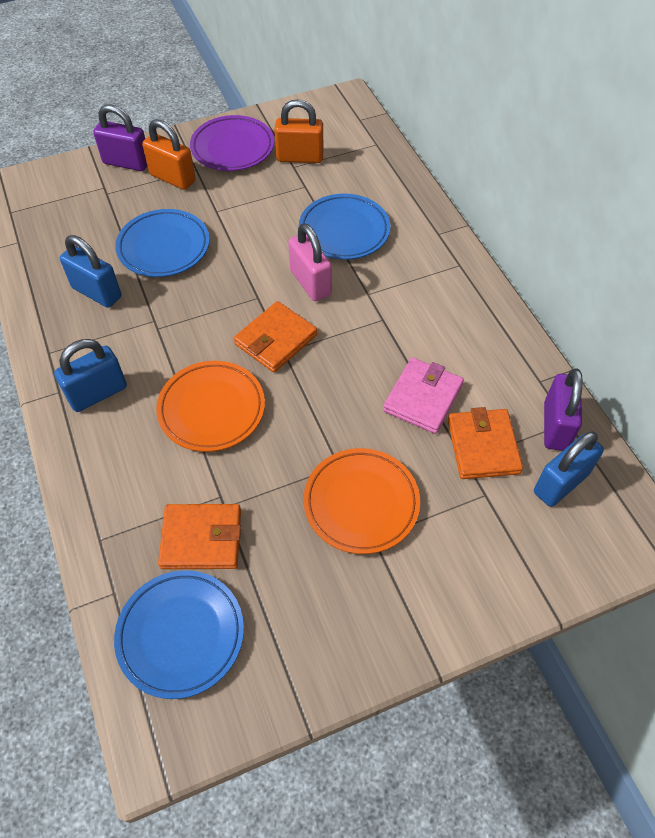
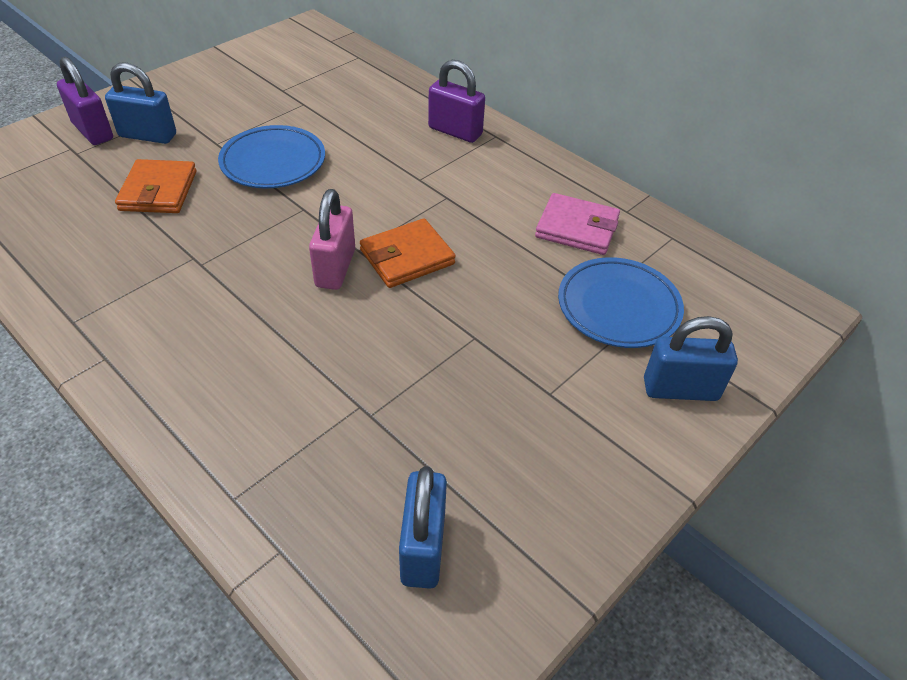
blue plate: 3 -> 2
orange padlock: 2 -> 0
orange plate: 2 -> 0
orange wallet: 3 -> 2
purple plate: 1 -> 0

